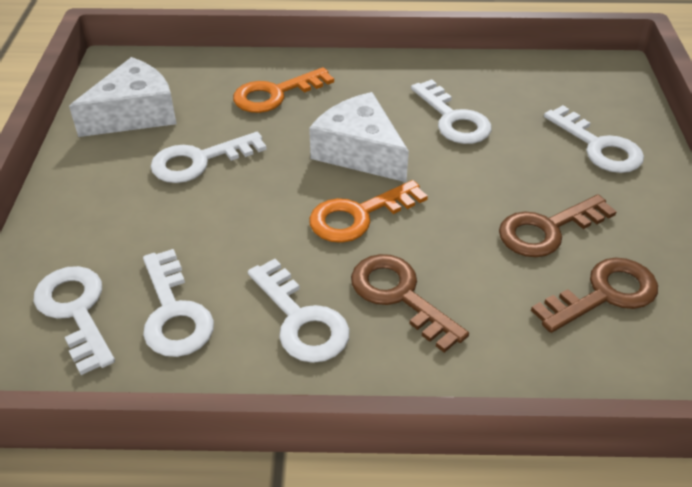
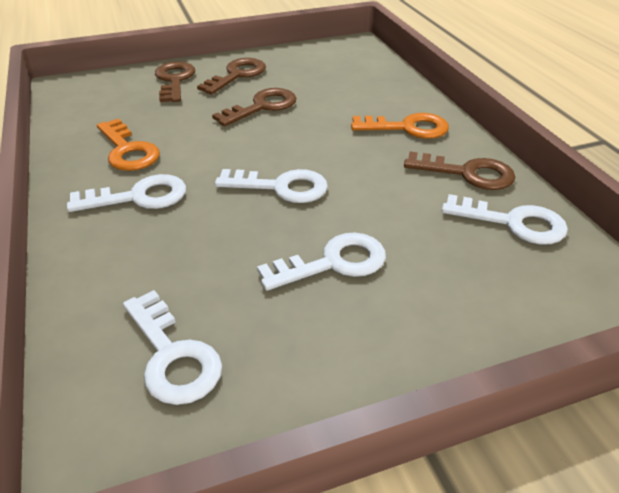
brown key: 3 -> 4
white cheese: 2 -> 0
white key: 6 -> 5

